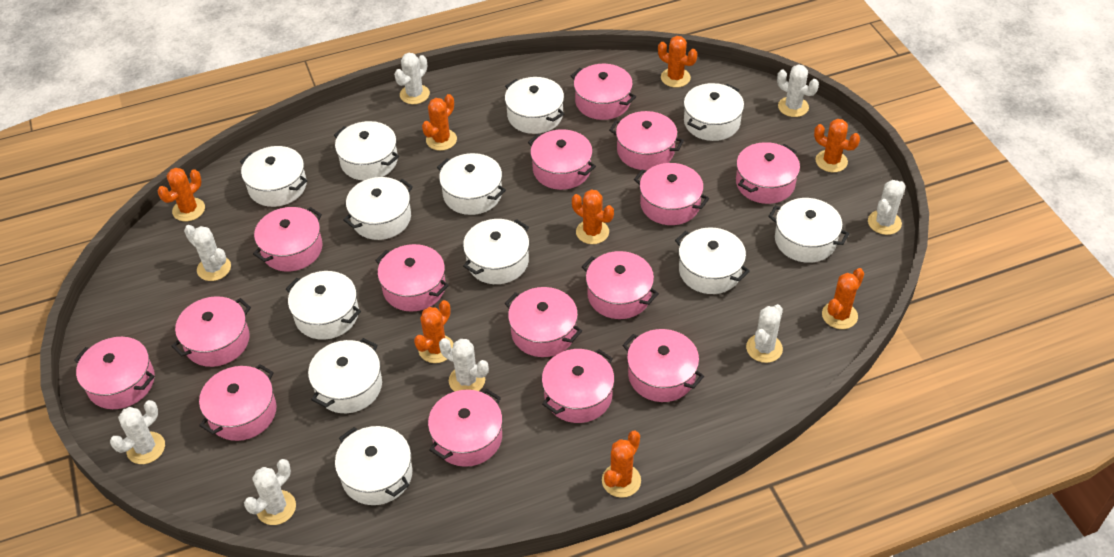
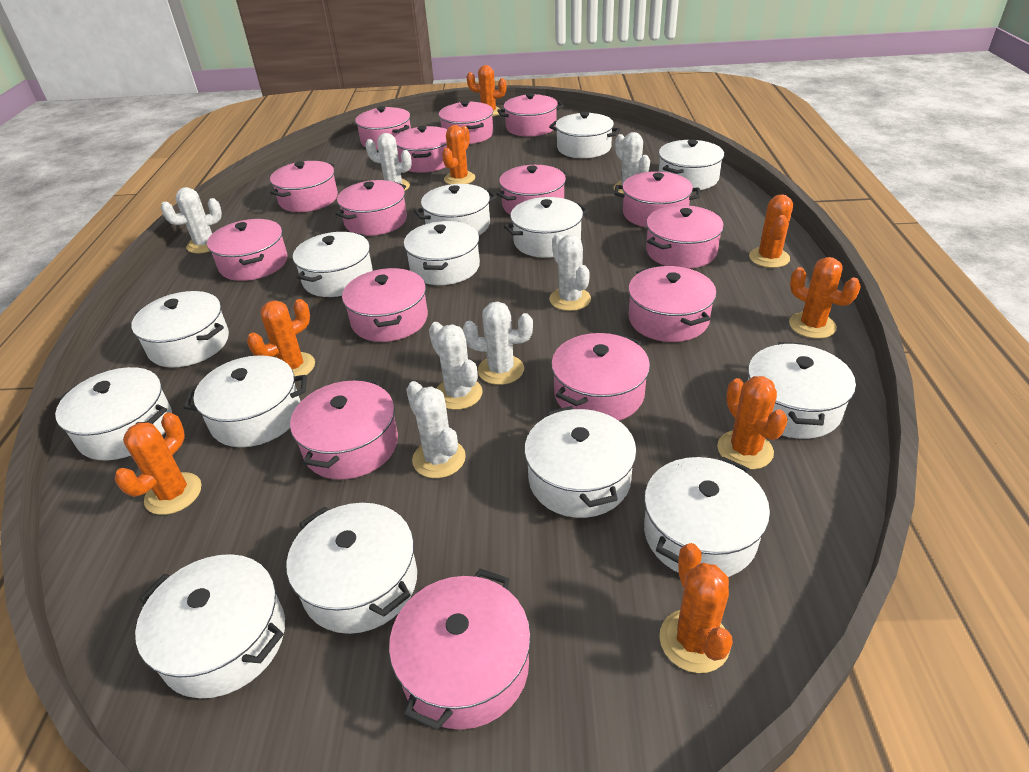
white cactus: 8 -> 7
white pot: 12 -> 14

